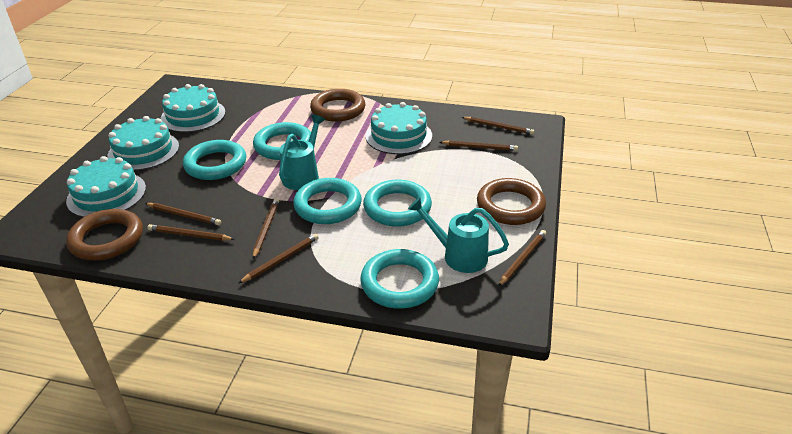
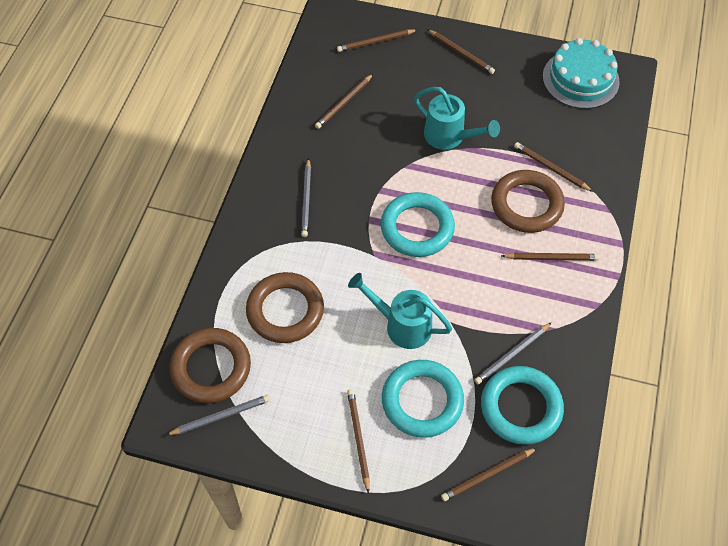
grey pencil: 0 -> 3
turquoise cake: 4 -> 1
turquoise ring: 5 -> 3

